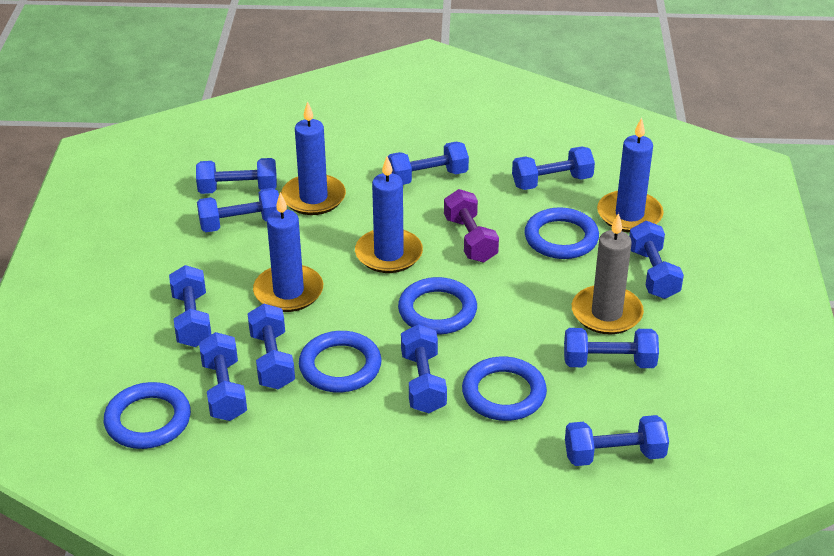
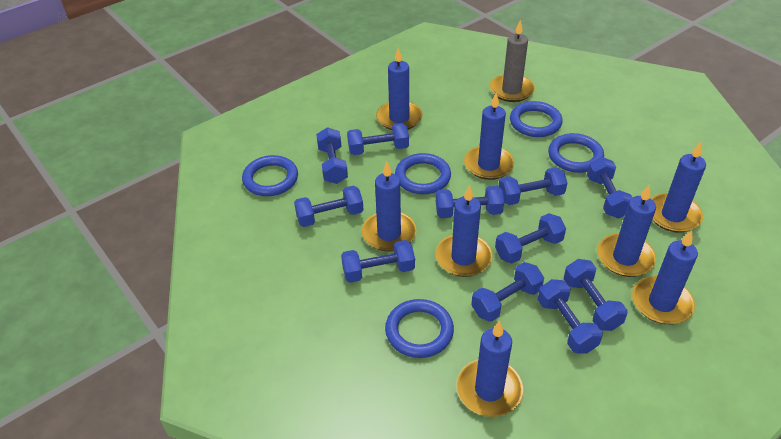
blue candle: 4 -> 8
purple dumbbell: 1 -> 0

